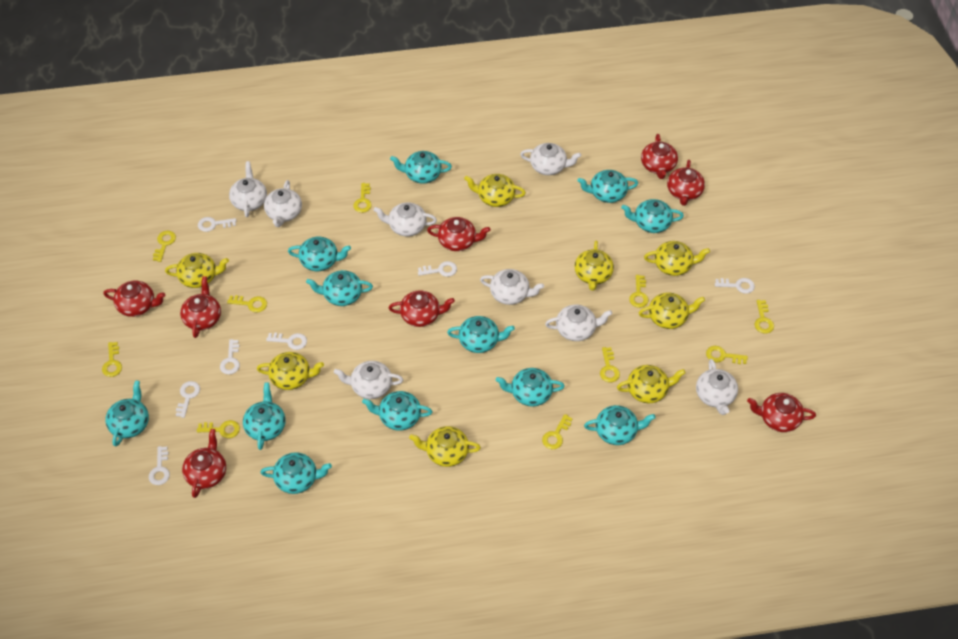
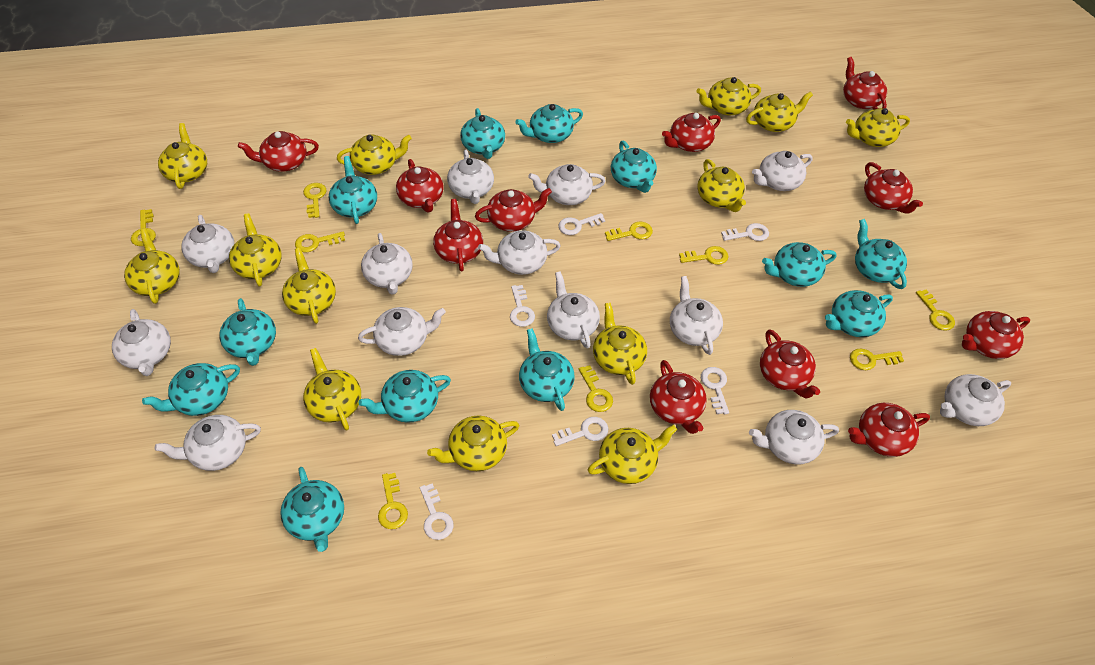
red teapot: 8 -> 11
white key: 7 -> 6
white teapot: 8 -> 13
yellow key: 10 -> 9
yellow teapot: 8 -> 13

